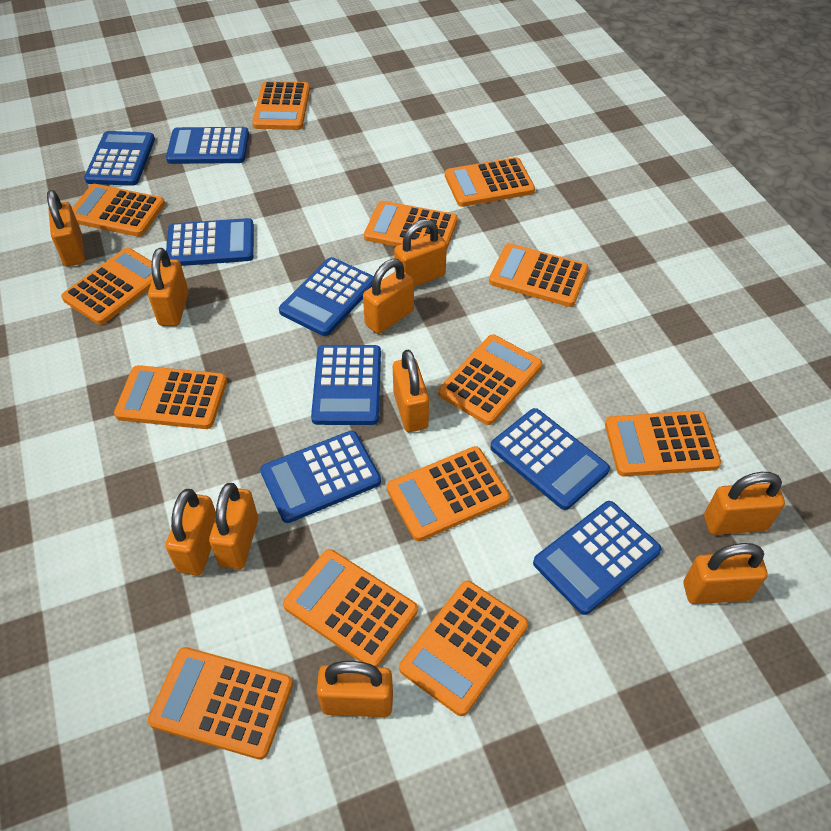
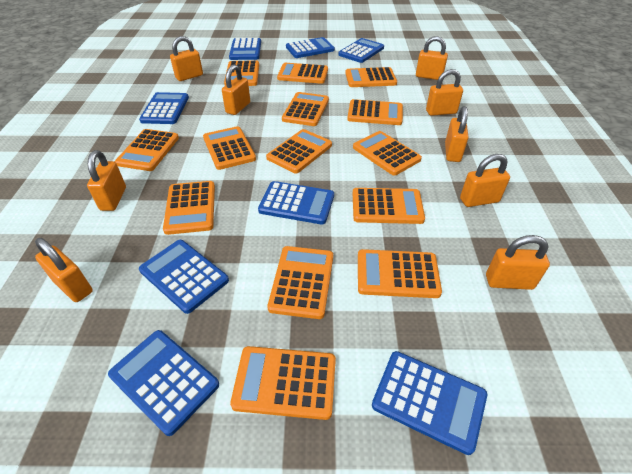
orange calculator: 13 -> 14
orange padlock: 10 -> 9

